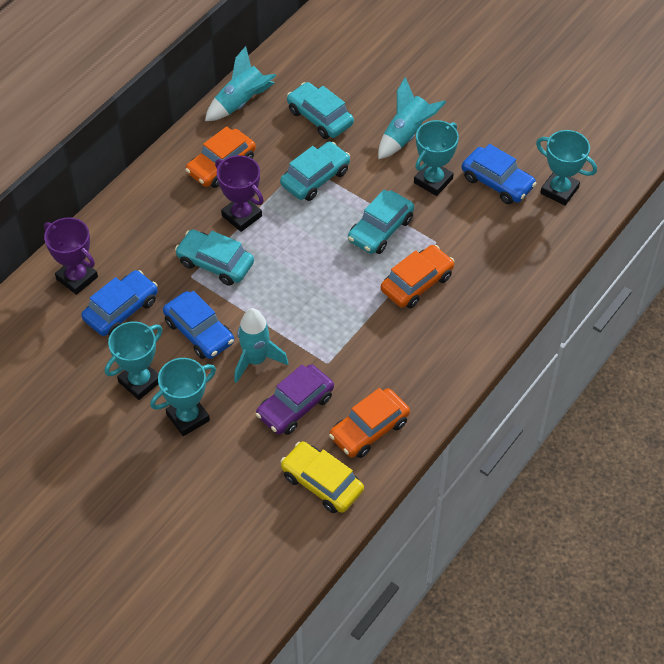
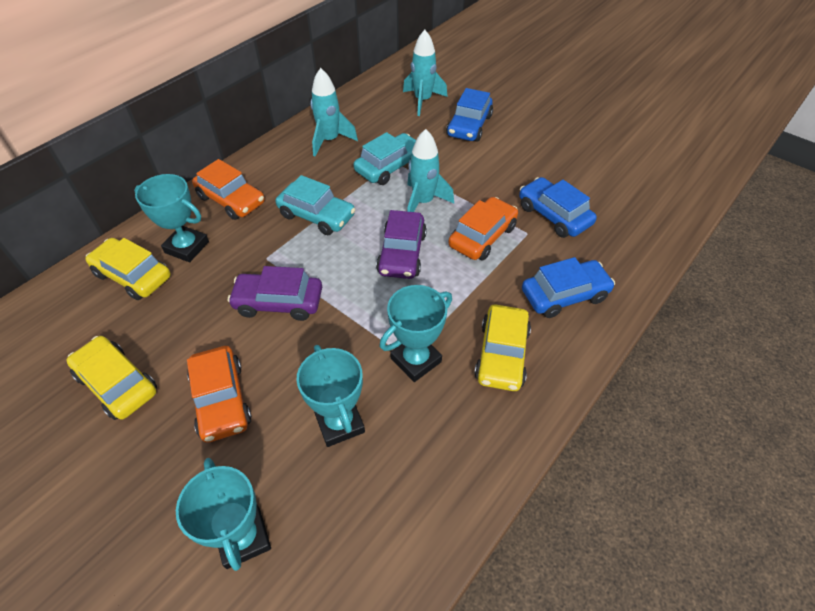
purple car: 1 -> 2
purple trophy: 2 -> 0
turquoise car: 4 -> 2
yellow car: 1 -> 3

